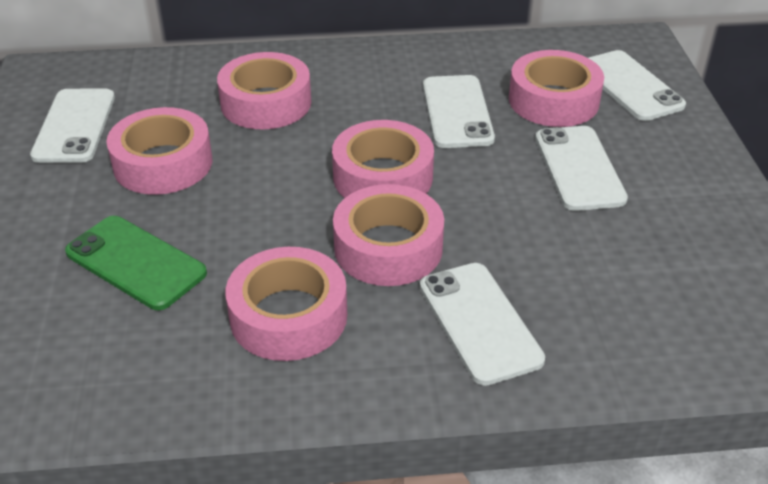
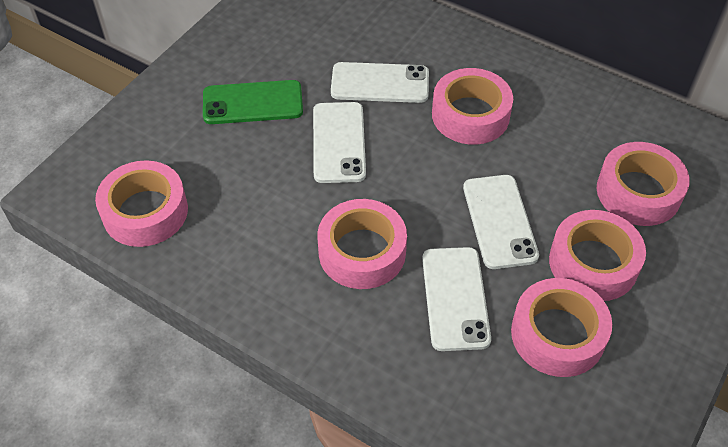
white phone: 5 -> 4

